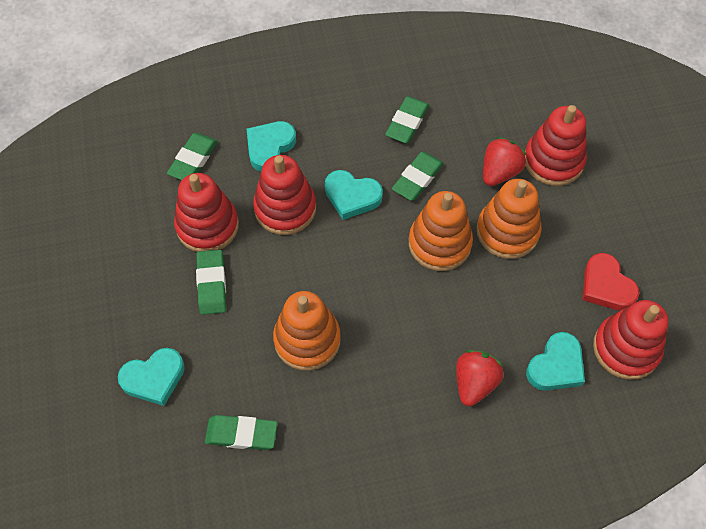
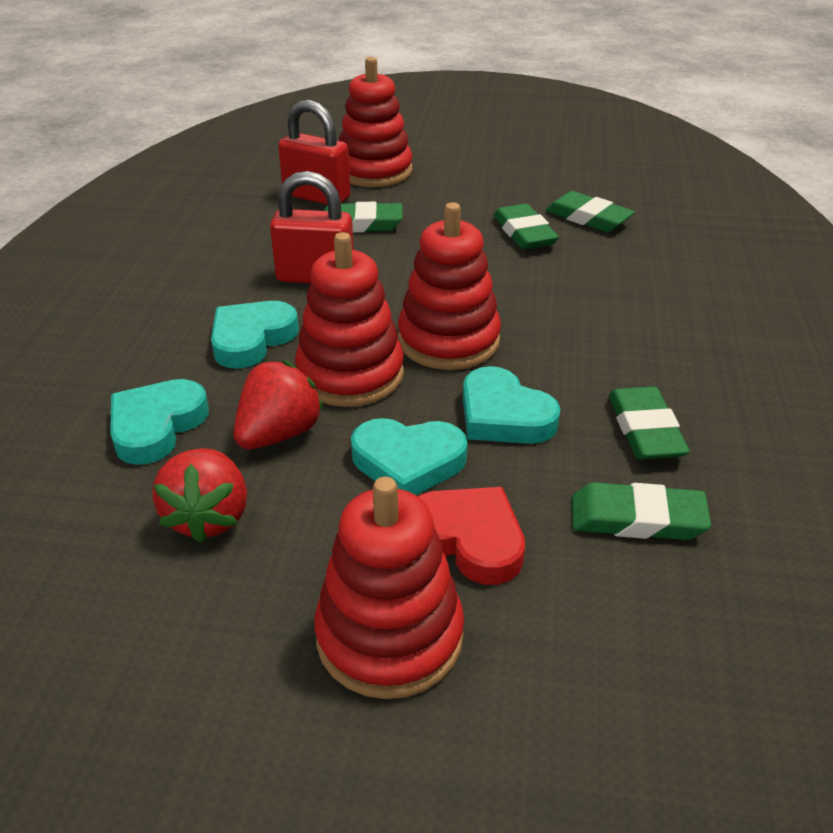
orange stacking toy: 3 -> 0
red padlock: 0 -> 2

